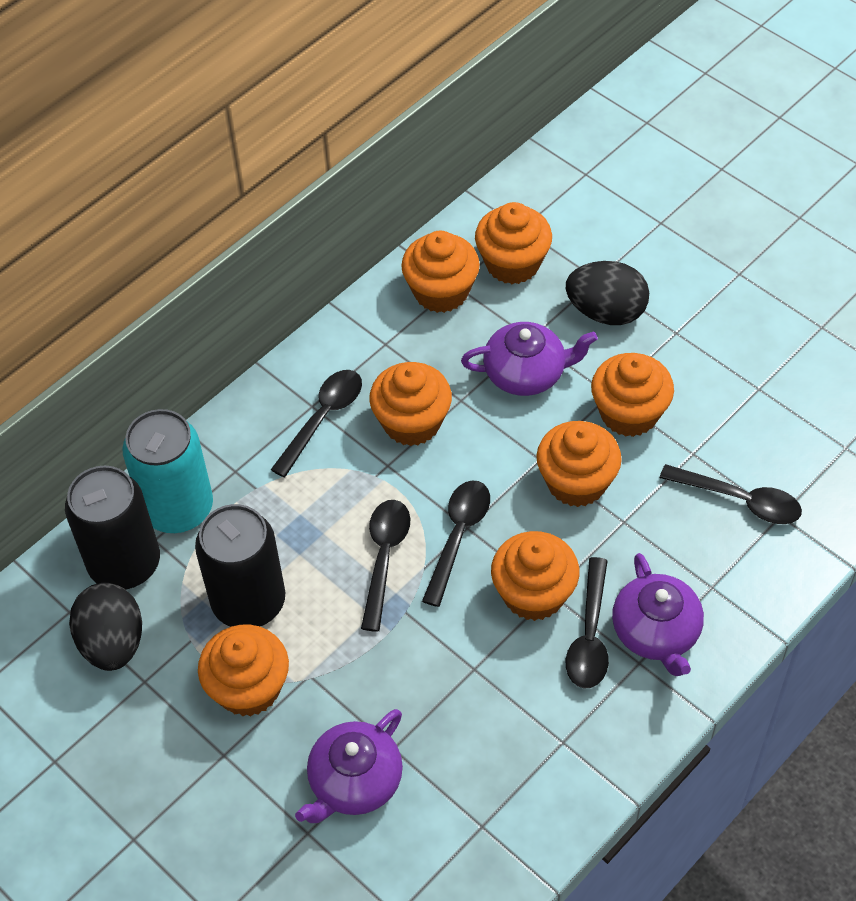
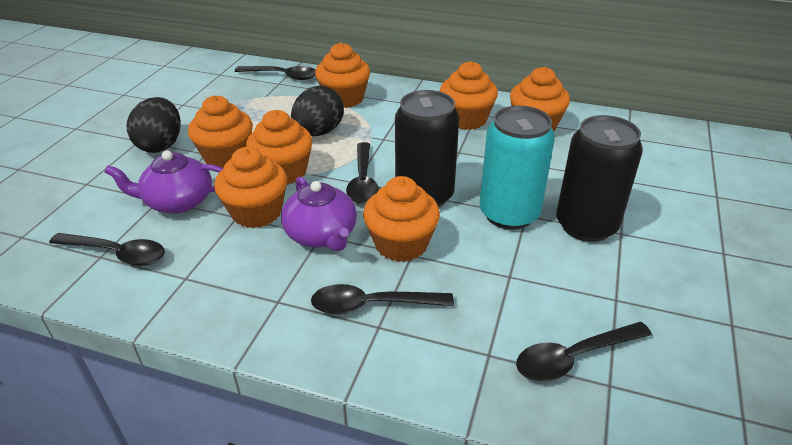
purple teapot: 3 -> 2

